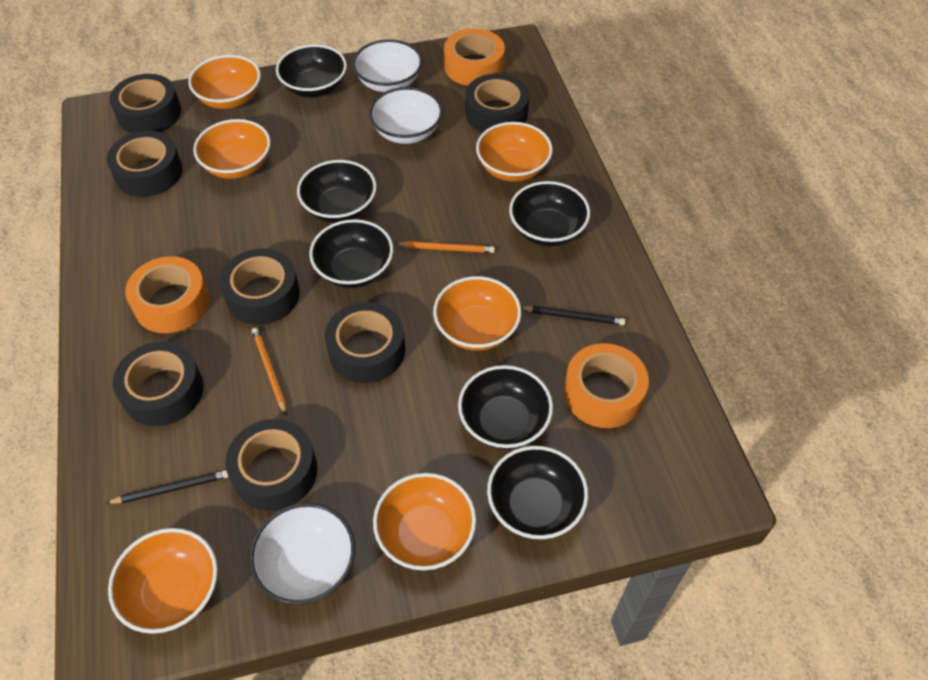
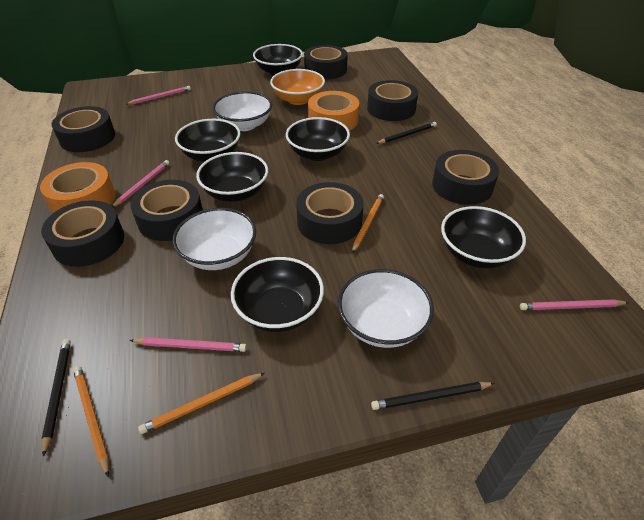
black pencil: 2 -> 3
orange bowl: 6 -> 1
orange pencil: 2 -> 3
orange tape: 3 -> 2
pink pencil: 0 -> 4

